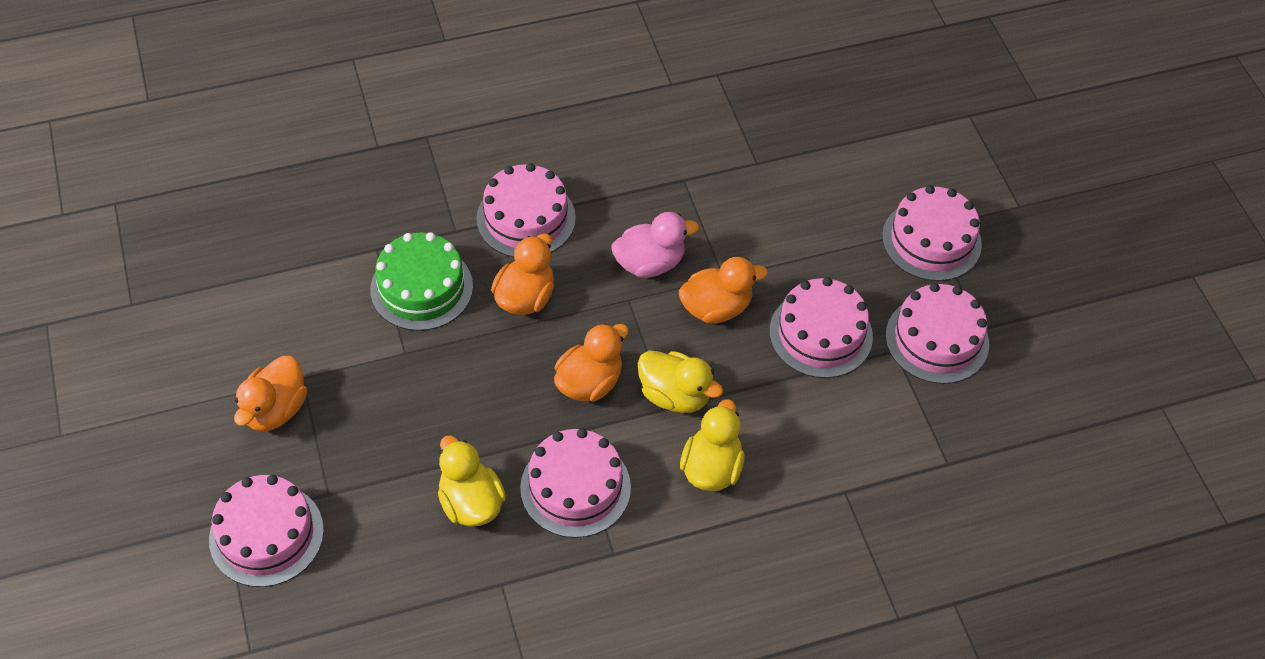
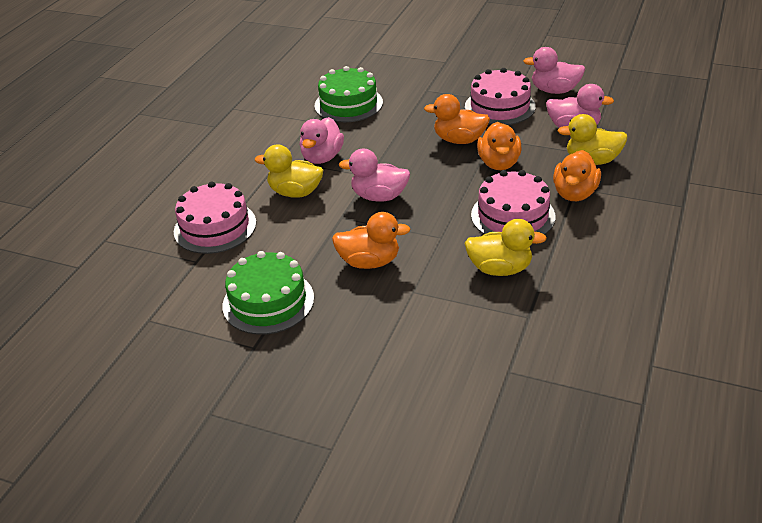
green cake: 1 -> 2
pink cake: 6 -> 3
pink duck: 1 -> 4

